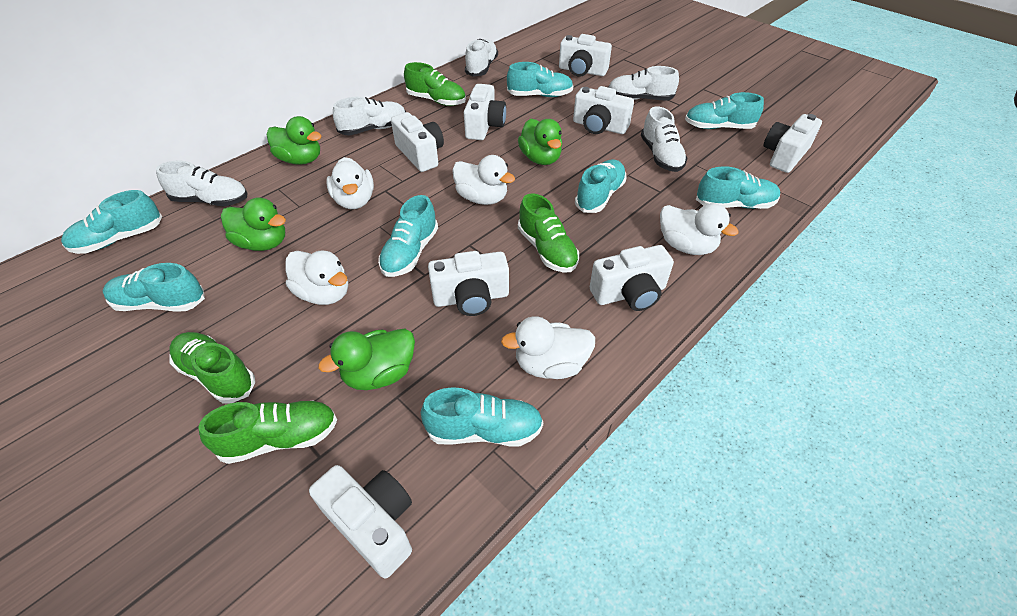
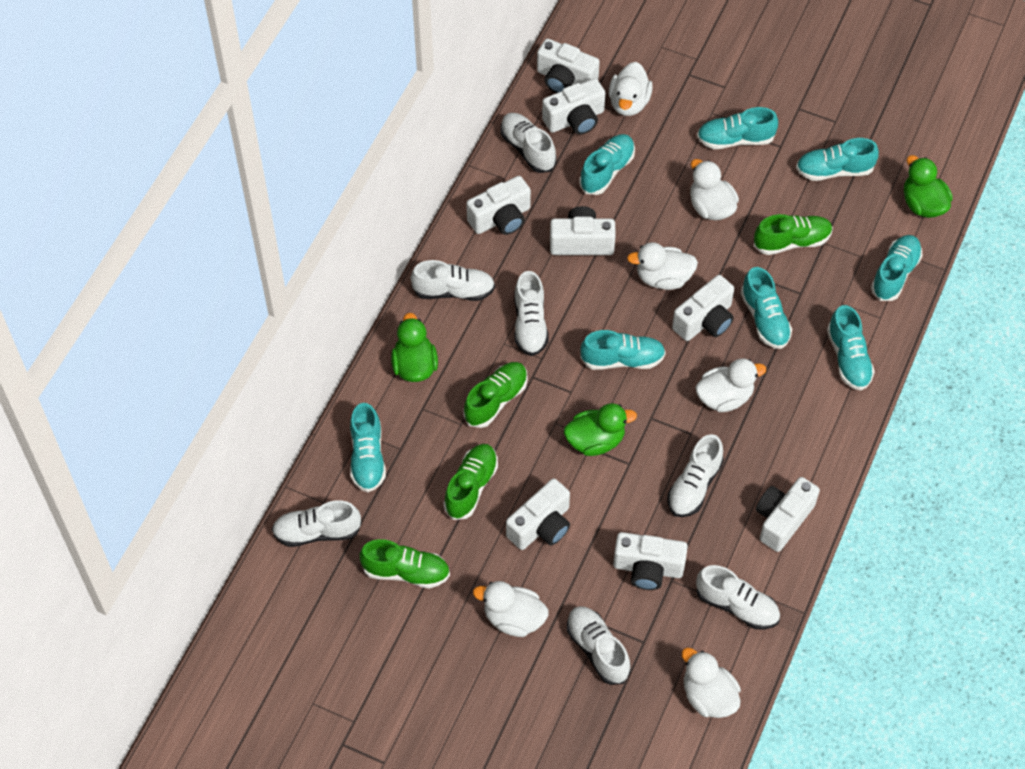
green duck: 4 -> 3
white duck: 5 -> 6
white shoe: 5 -> 7

